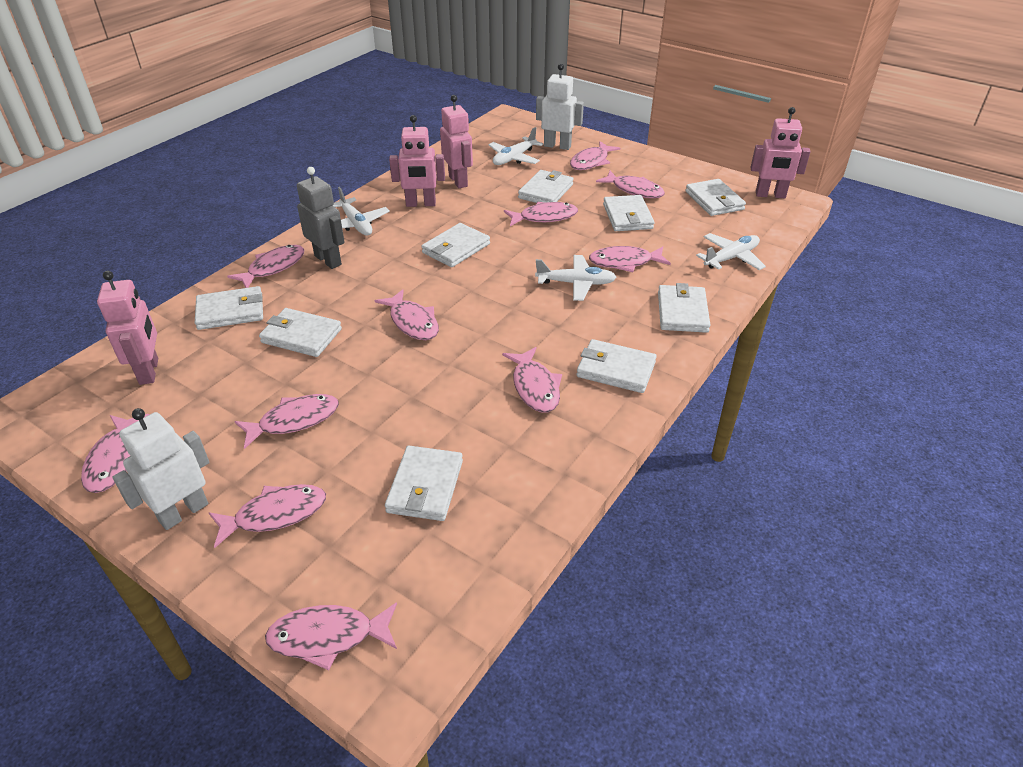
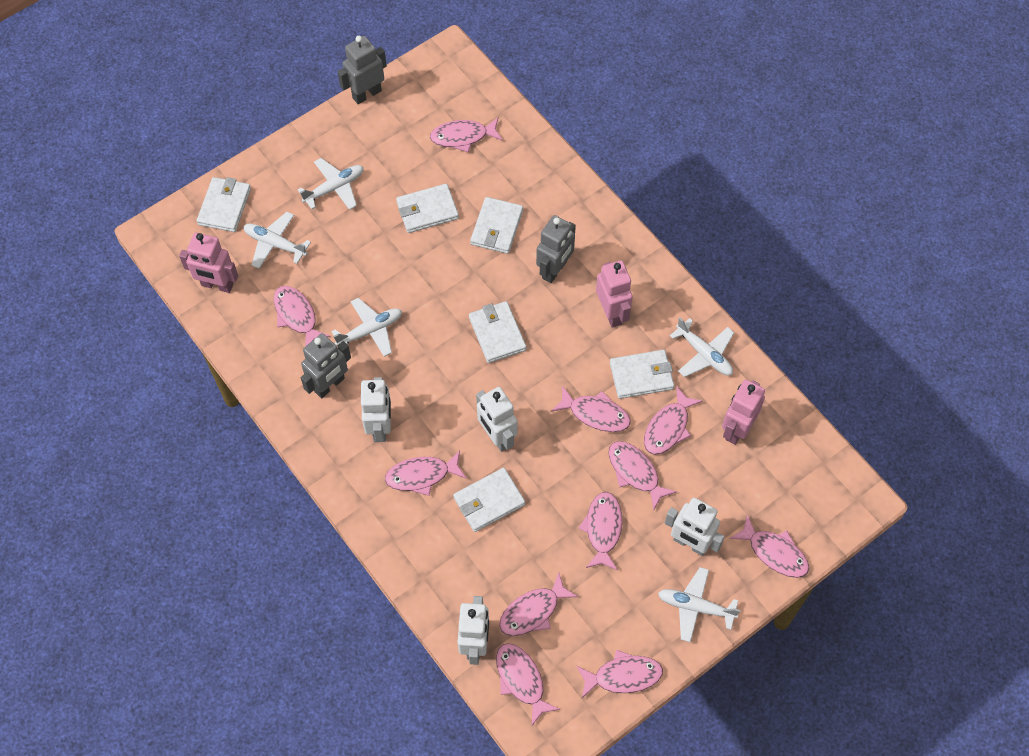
grey robot: 1 -> 3
pink robot: 4 -> 3
white plane: 4 -> 5
white robot: 2 -> 4
white wallet: 9 -> 6

